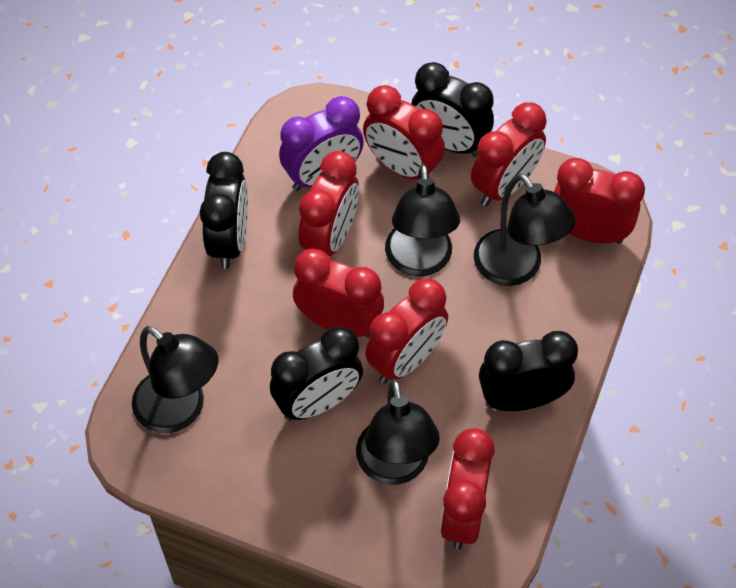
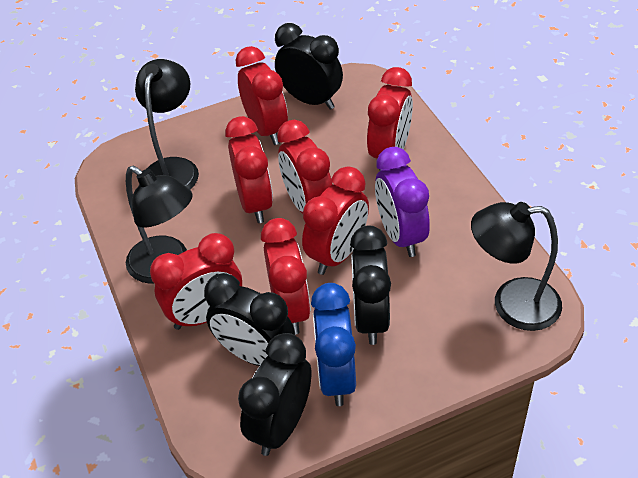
black lamp: 4 -> 3
blue clock: 0 -> 1

